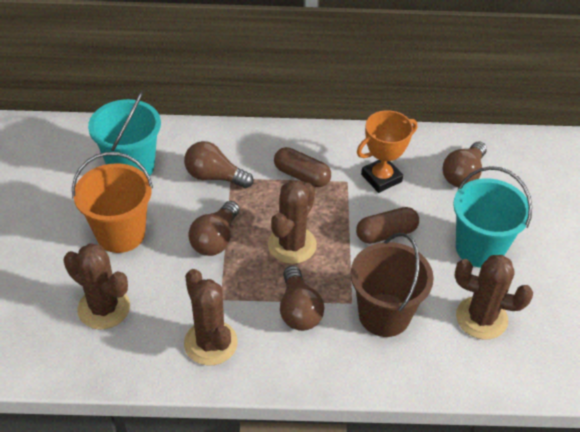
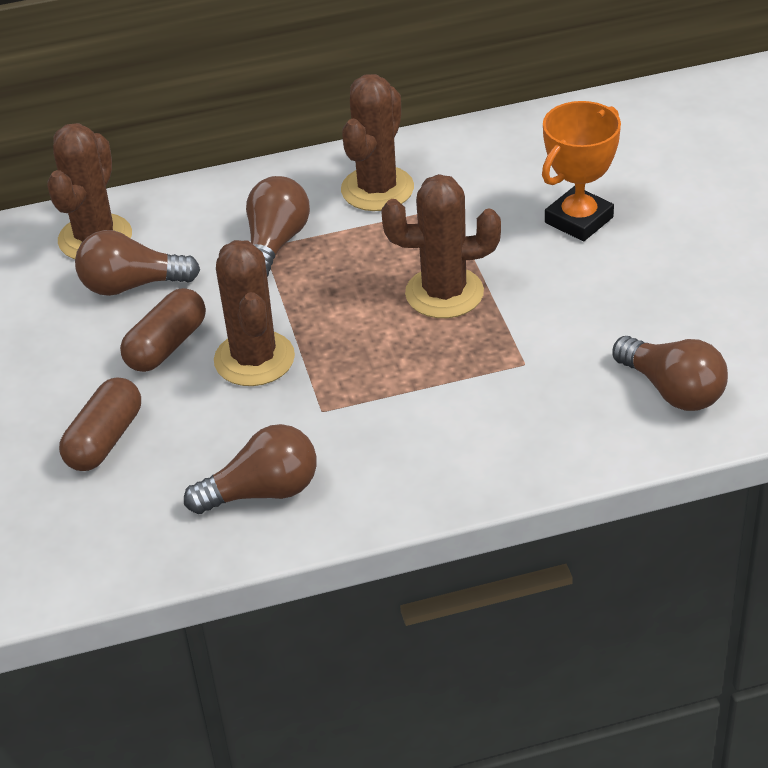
brown bucket: 1 -> 0
orange bucket: 1 -> 0
turquoise bucket: 2 -> 0

